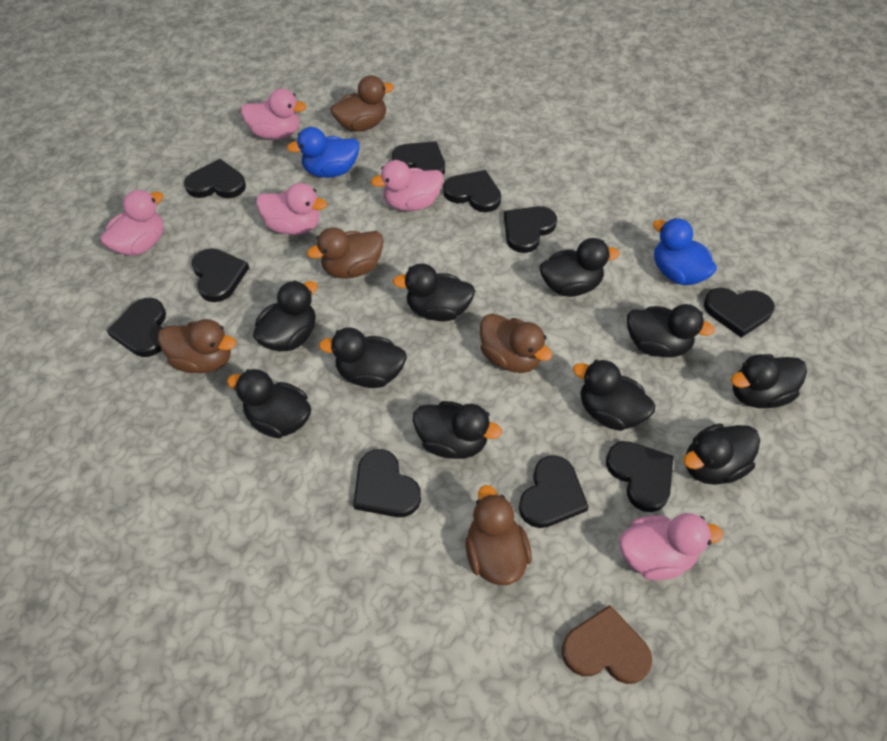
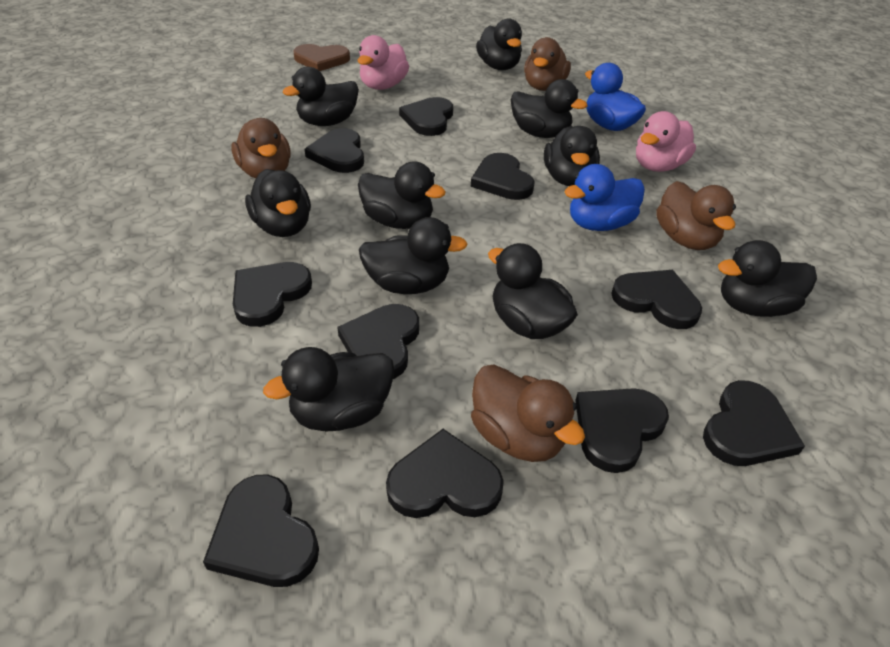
brown duck: 5 -> 4
pink duck: 5 -> 2

